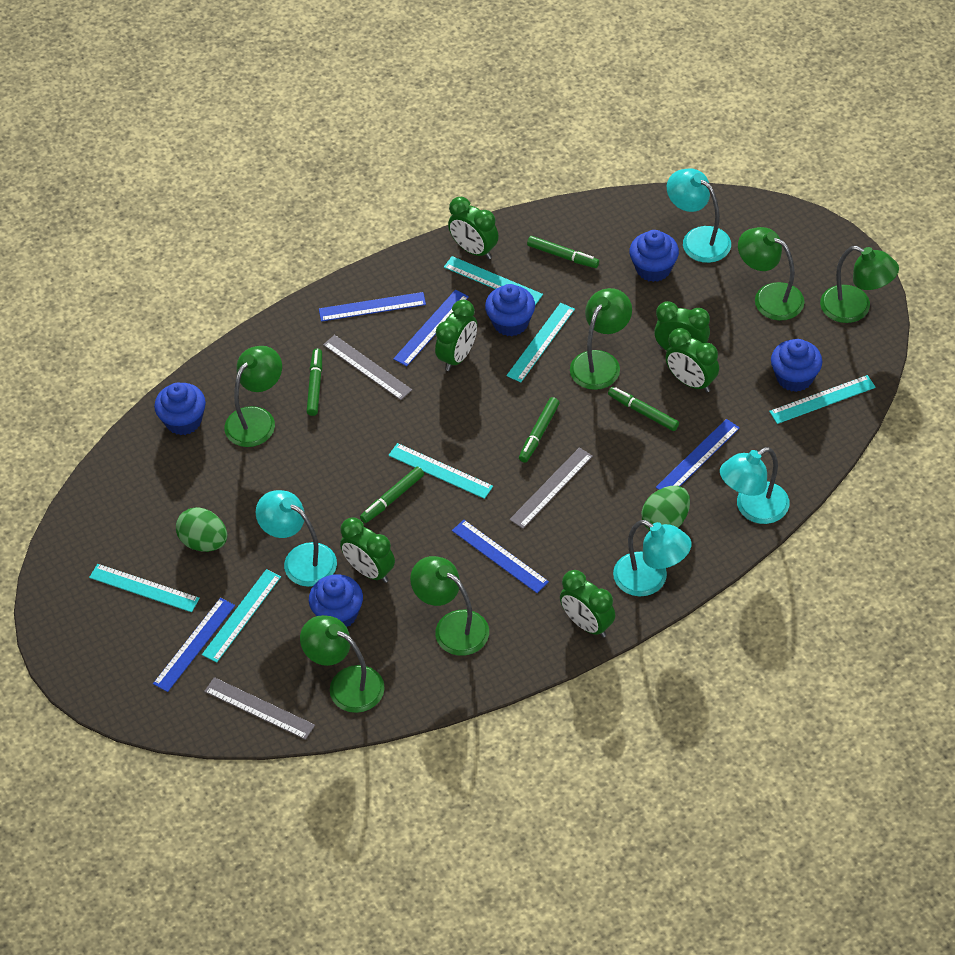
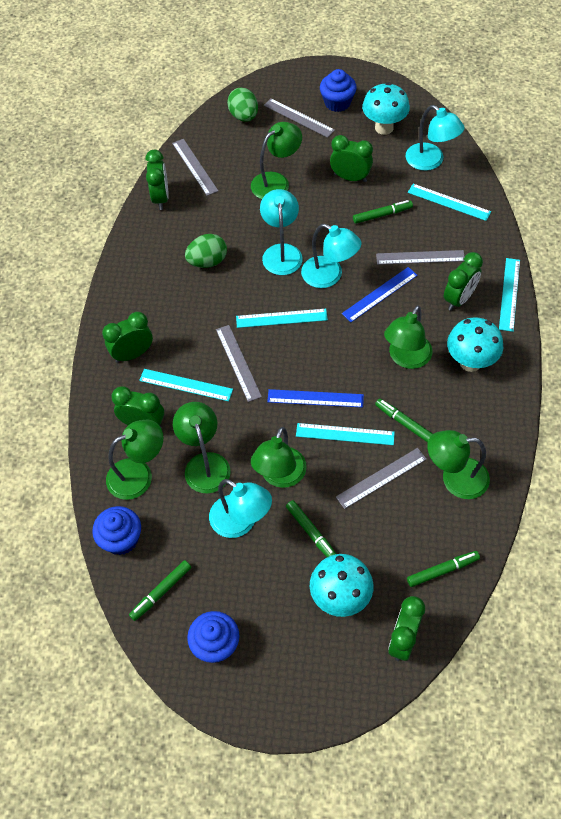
blue cupcake: 5 -> 3
blue ruler: 5 -> 2
grey ruler: 3 -> 5
turquoise mushroom: 0 -> 3
turquoise ruler: 6 -> 5

